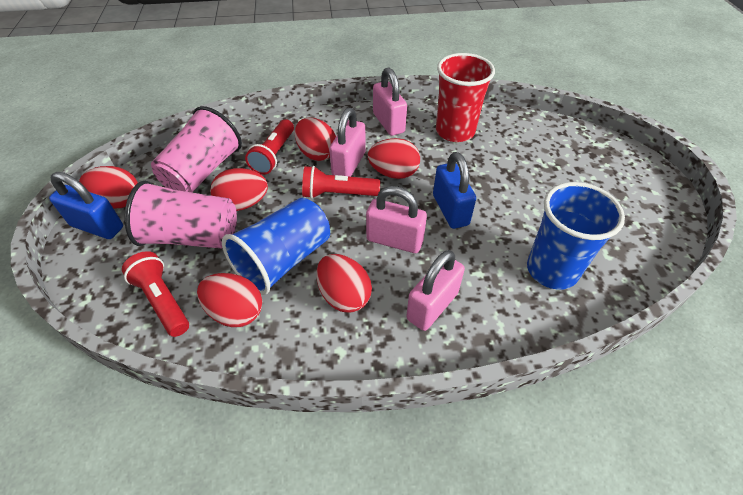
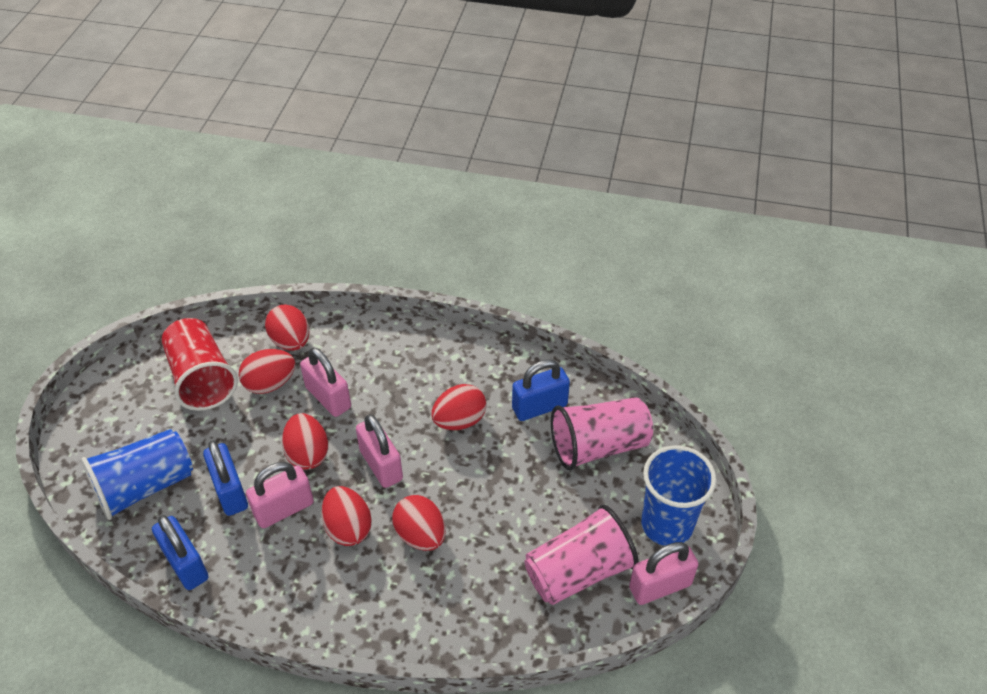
blue padlock: 2 -> 3
red flashlight: 3 -> 0

